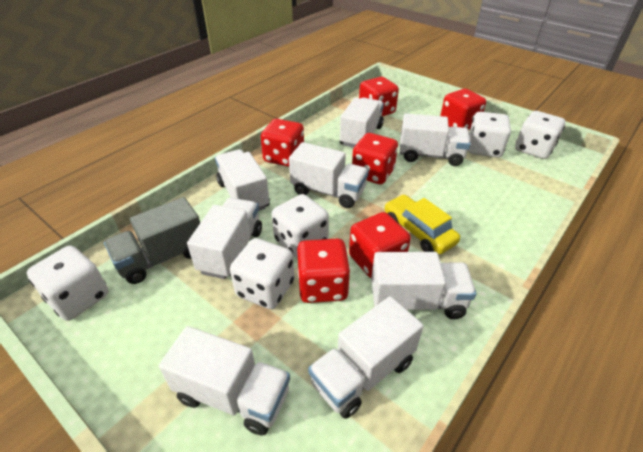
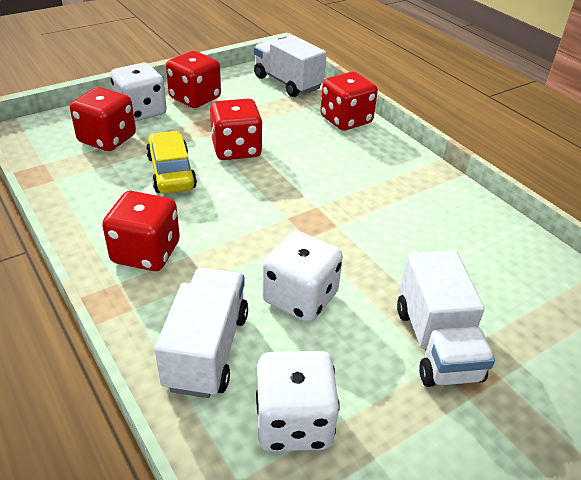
grey truck: 1 -> 0
red dice: 6 -> 5
white dice: 5 -> 3
white truck: 8 -> 3

